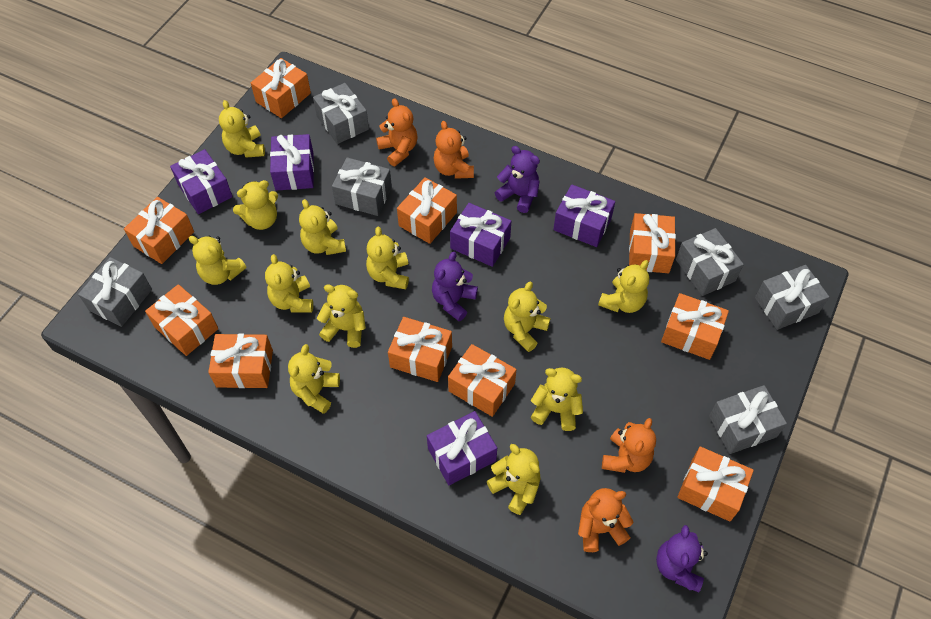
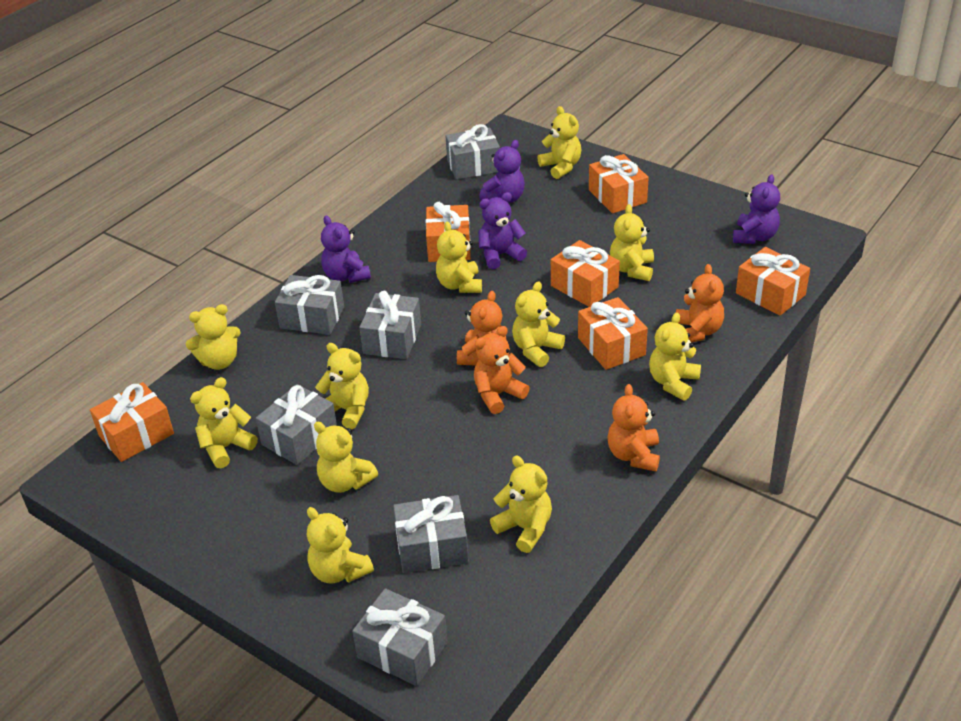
orange gift: 10 -> 6
purple gift: 5 -> 0
purple teddy bear: 3 -> 4
yellow teddy bear: 12 -> 11

